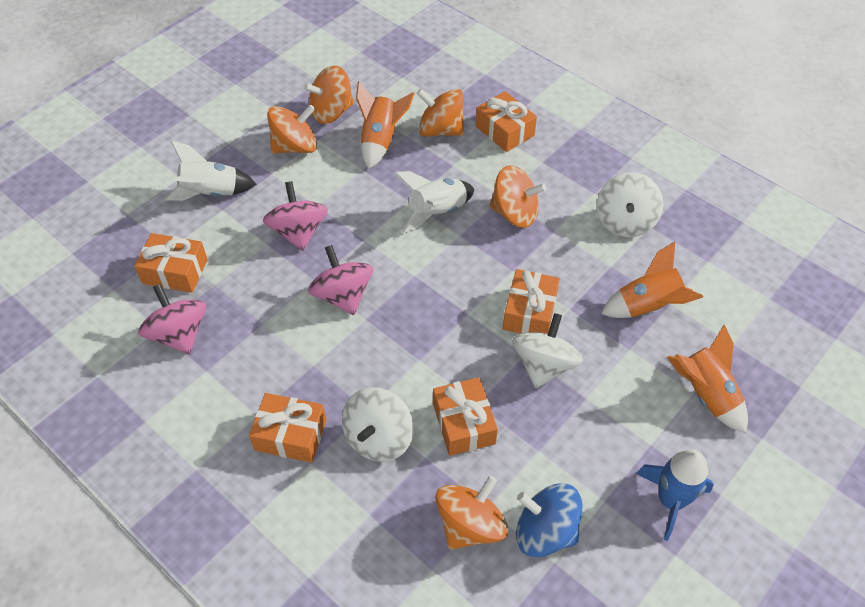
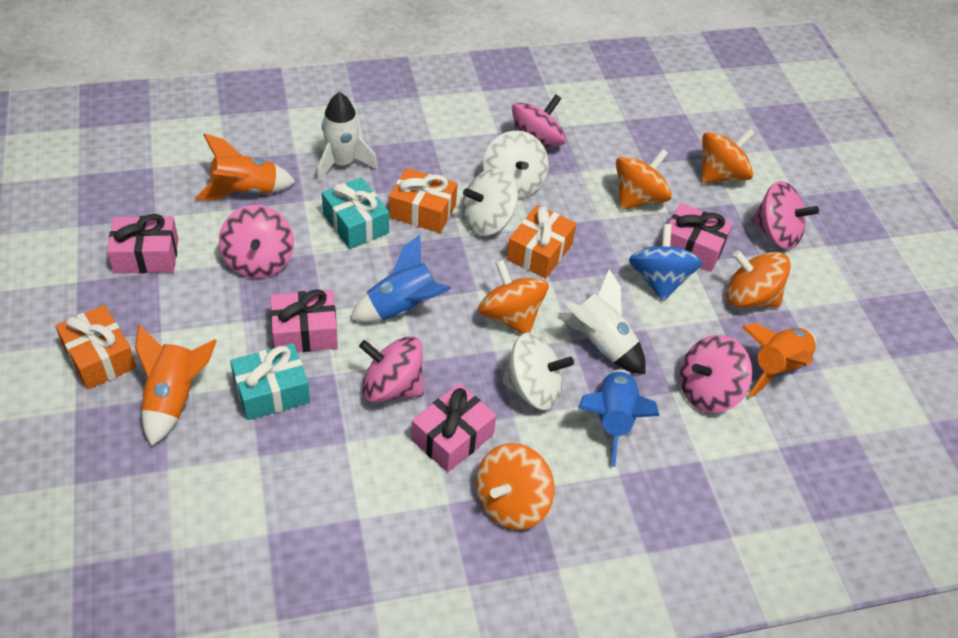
blue rocket: 1 -> 2
orange gift: 5 -> 3
pink gift: 0 -> 4
pink spinning top: 3 -> 5
turquoise gift: 0 -> 2

